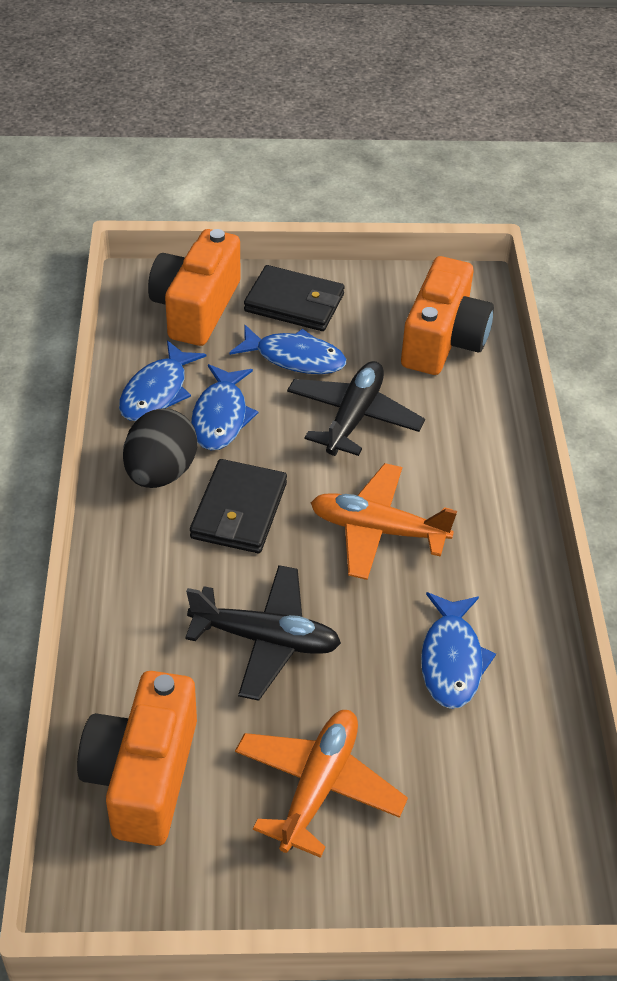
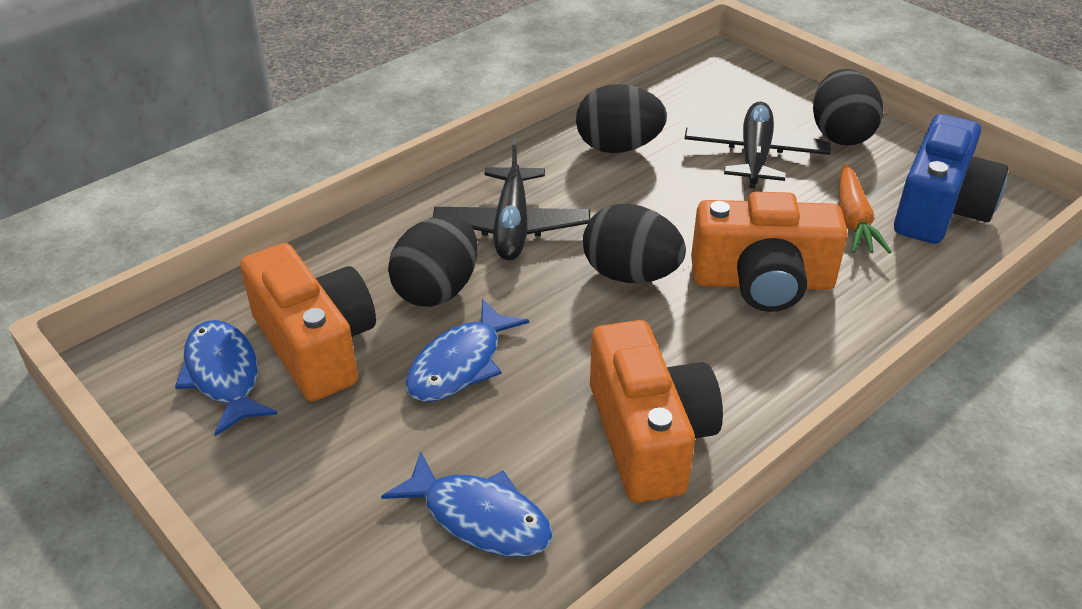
black egg: 1 -> 4
black wallet: 2 -> 0
blue camera: 0 -> 1
blue fish: 4 -> 3
orange carrot: 0 -> 1
orange plane: 2 -> 0

